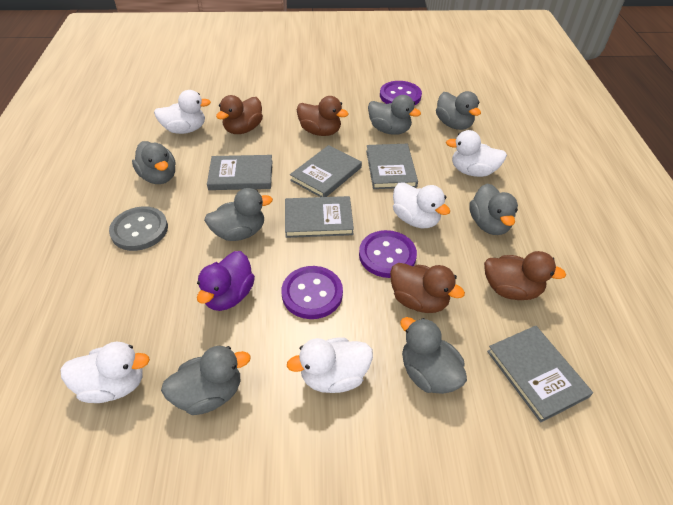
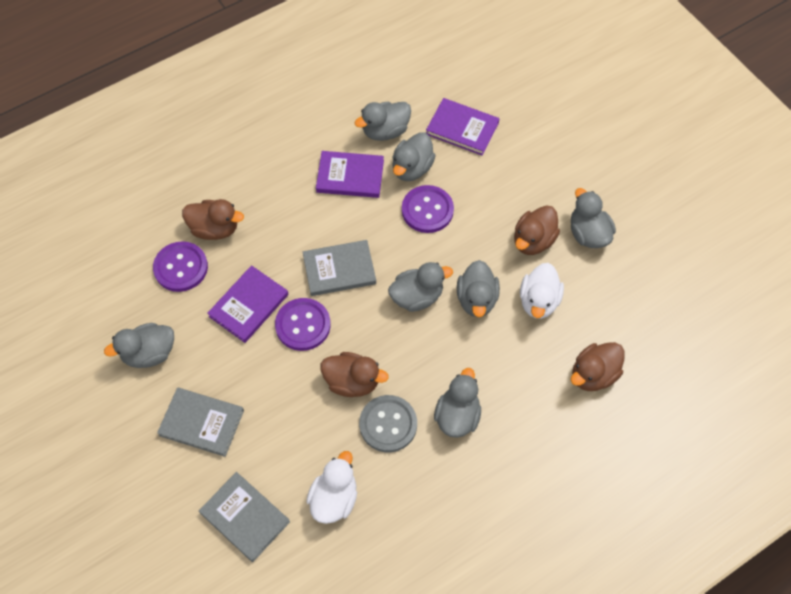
grey book: 5 -> 3
purple book: 0 -> 3
purple duck: 1 -> 0
white duck: 5 -> 2

